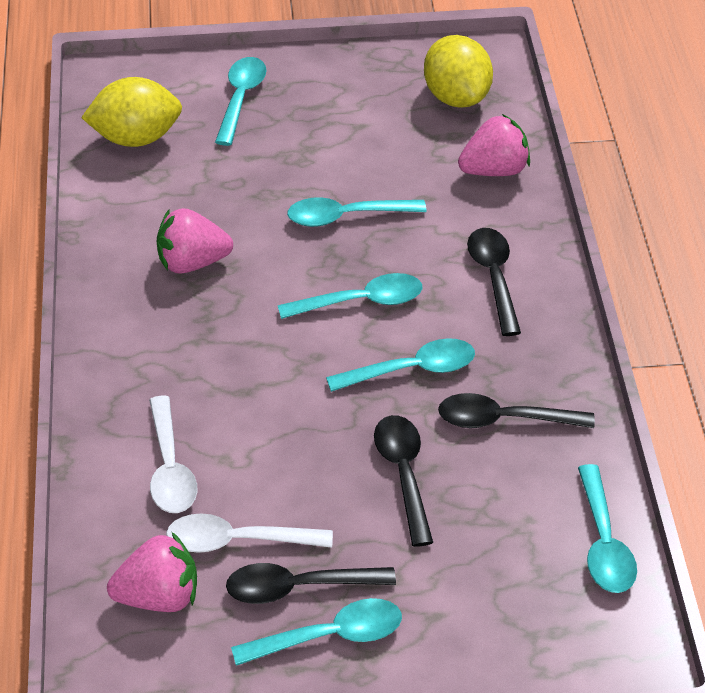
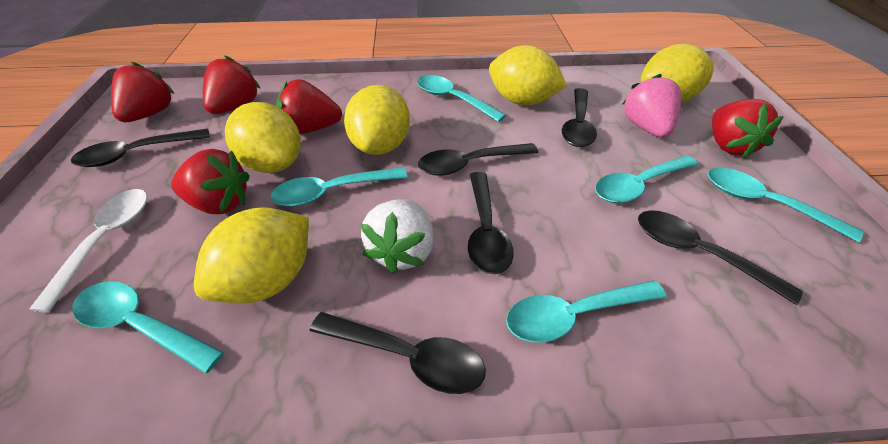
black spoon: 4 -> 6
pink strawberry: 3 -> 1
red strawberry: 0 -> 5
white spoon: 2 -> 1
white strawberry: 0 -> 1
yellow lemon: 2 -> 5

